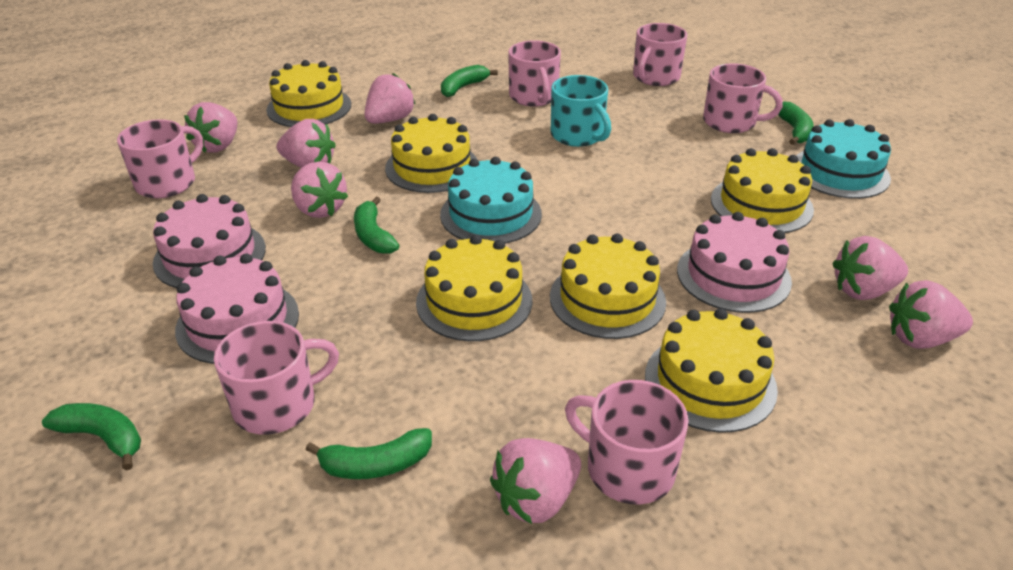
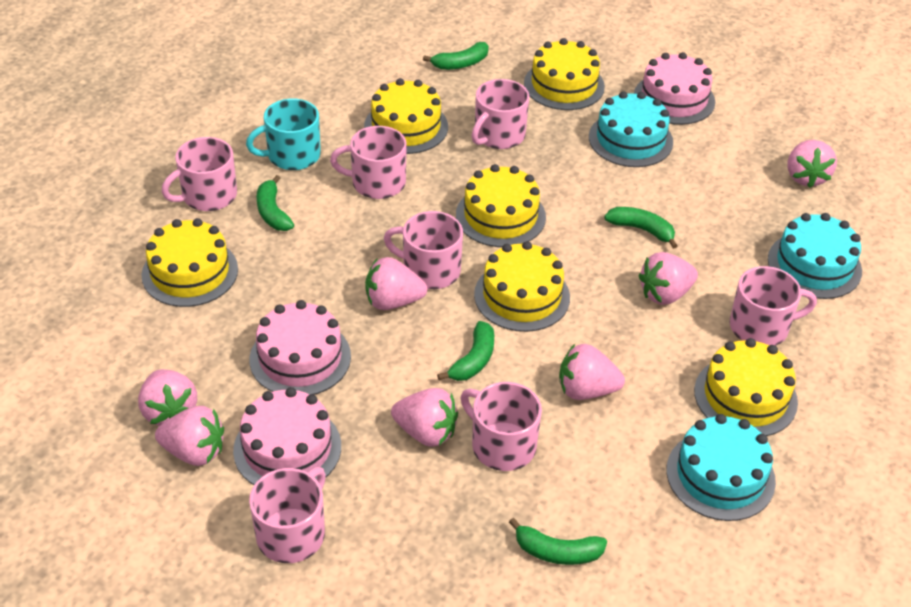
pink mug: 6 -> 7
turquoise cake: 2 -> 3

